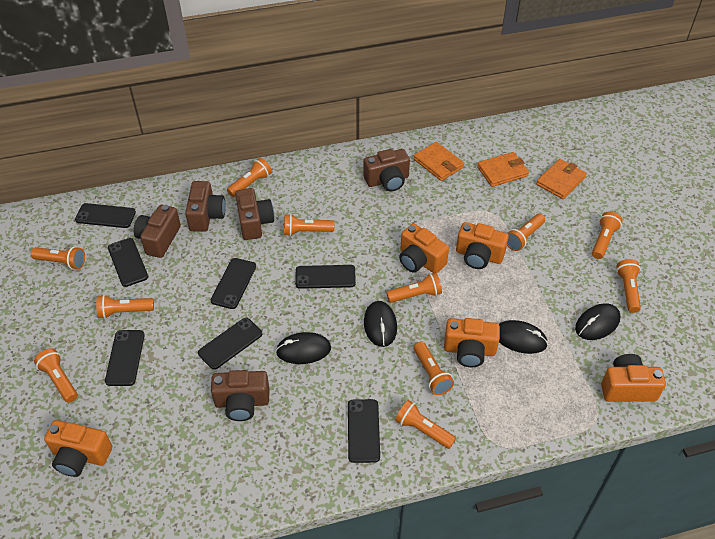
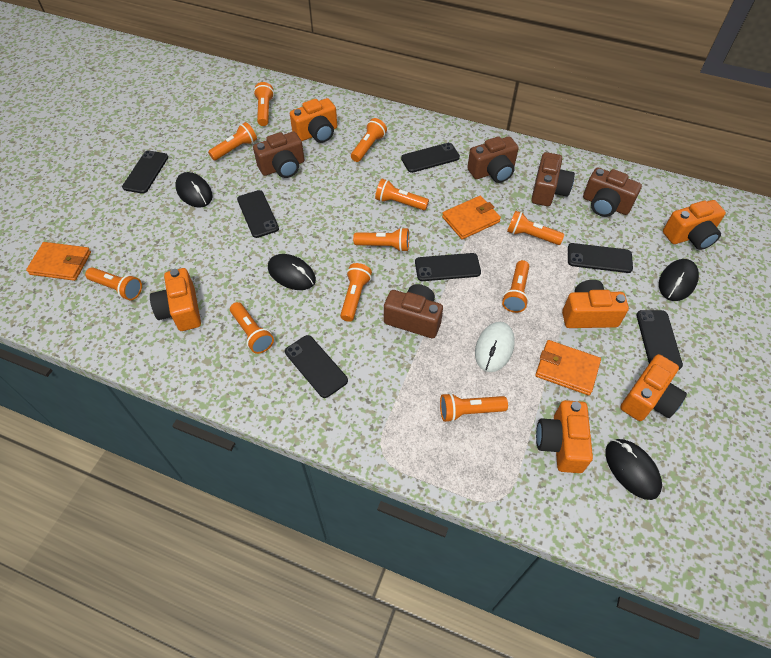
orange camera: 5 -> 6
white mouse: 0 -> 1

